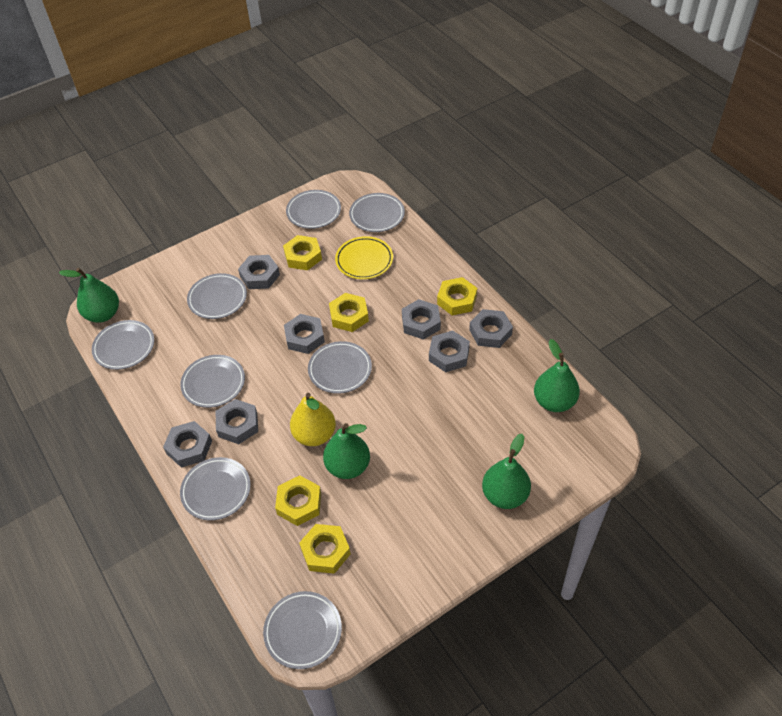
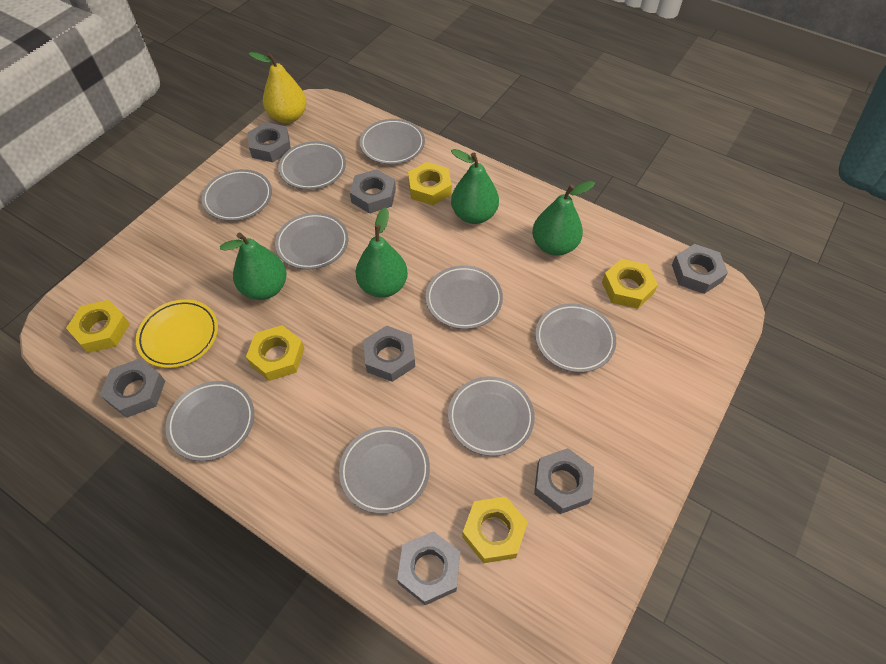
grey plate: 8 -> 9

